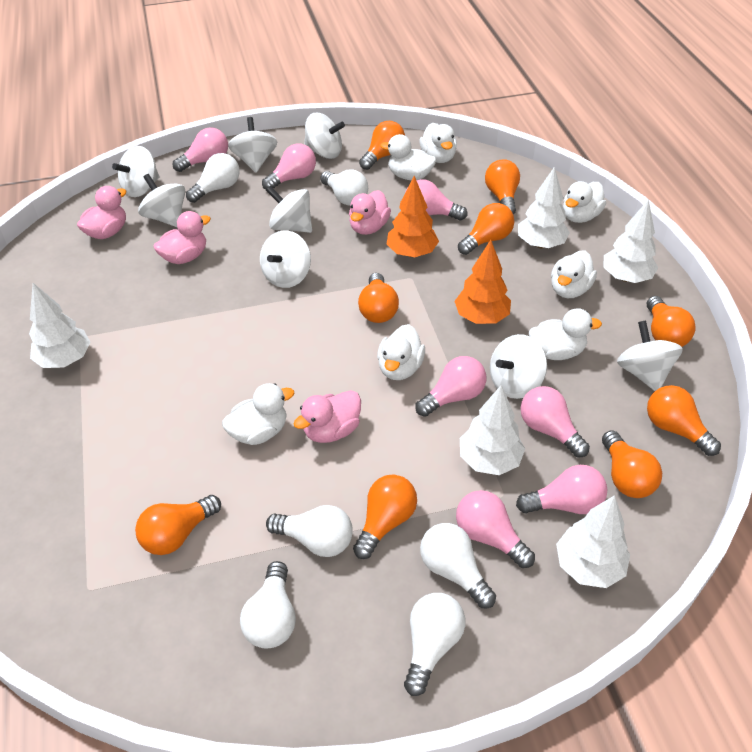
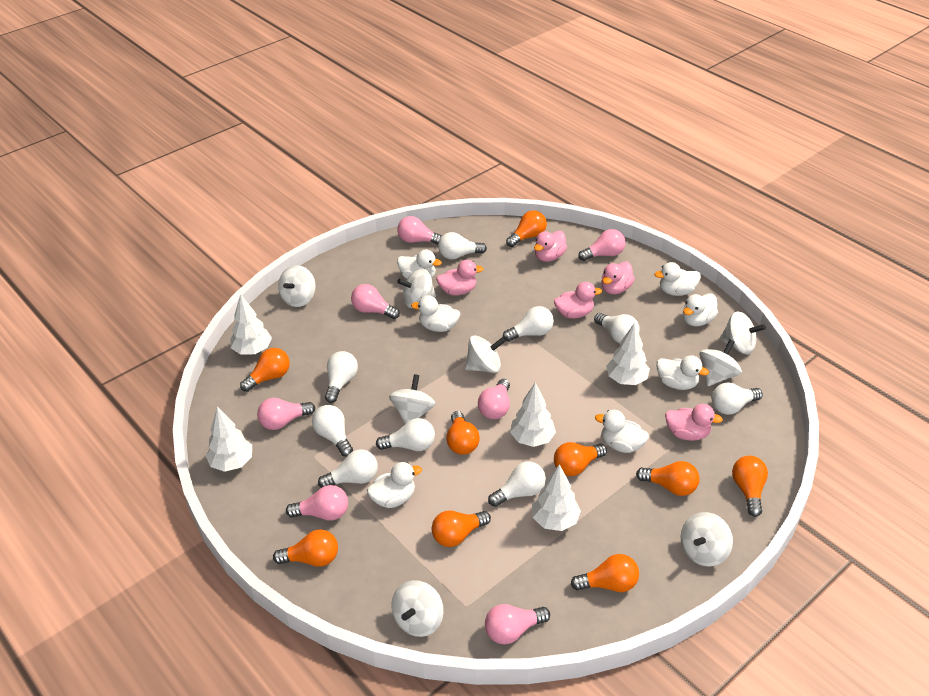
orange tree: 2 -> 0
pink duck: 4 -> 5
white light bulb: 6 -> 9

